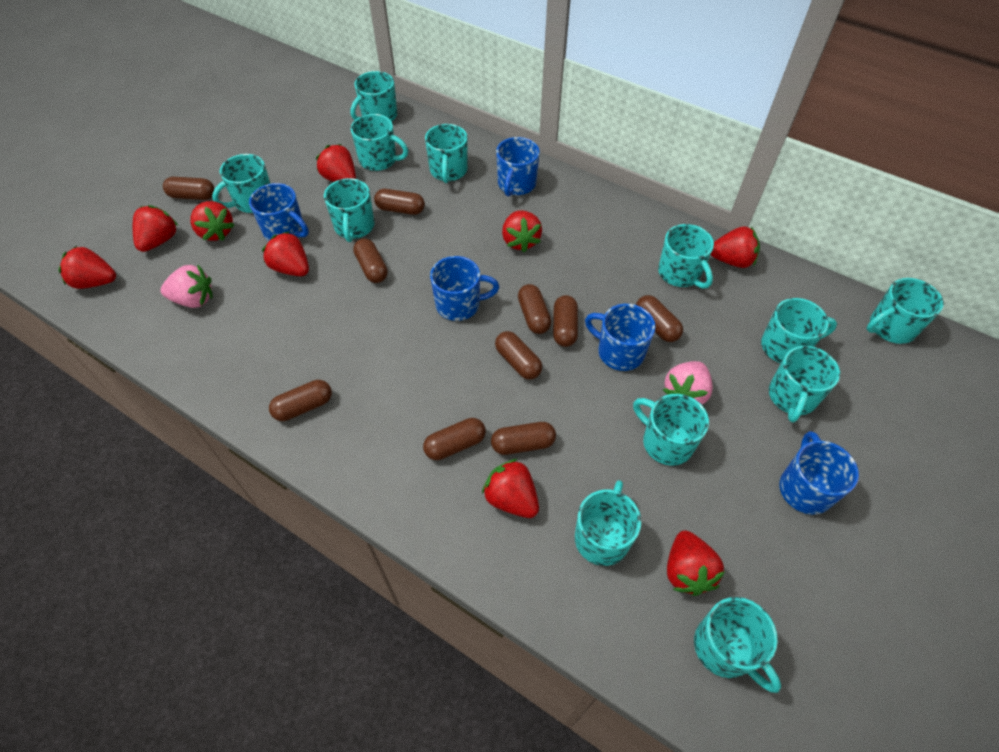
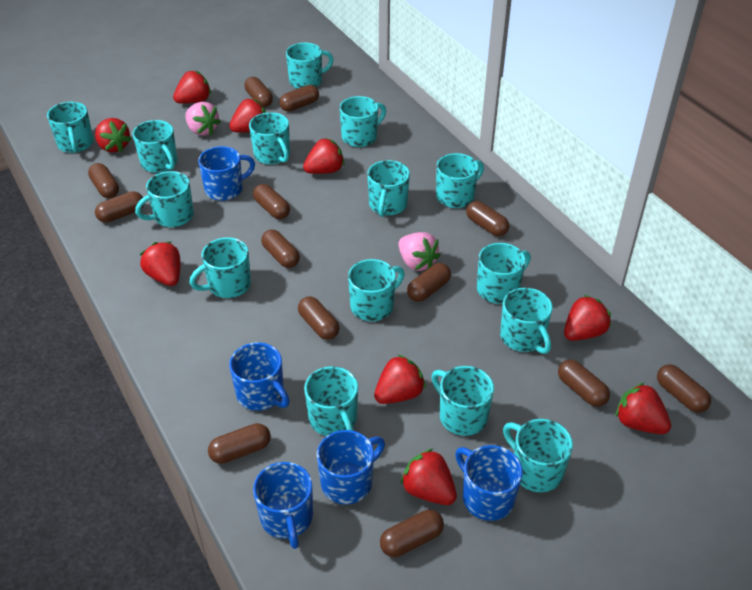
brown capsule: 10 -> 13
turquoise mug: 12 -> 15

